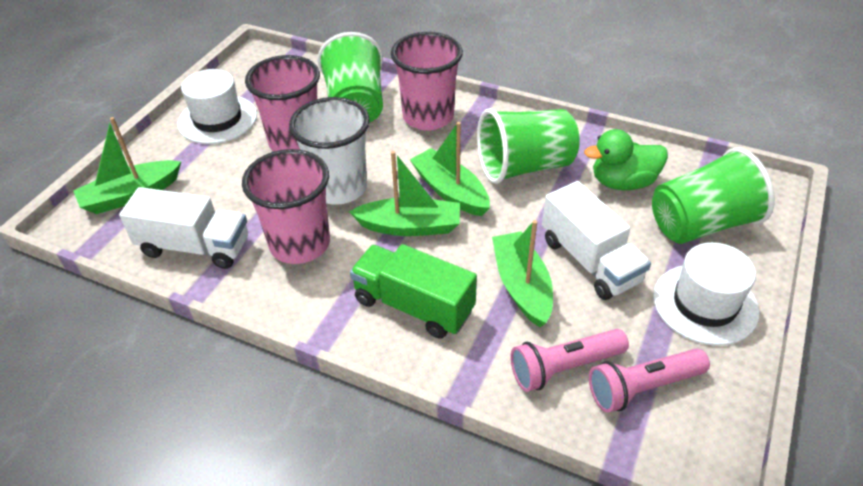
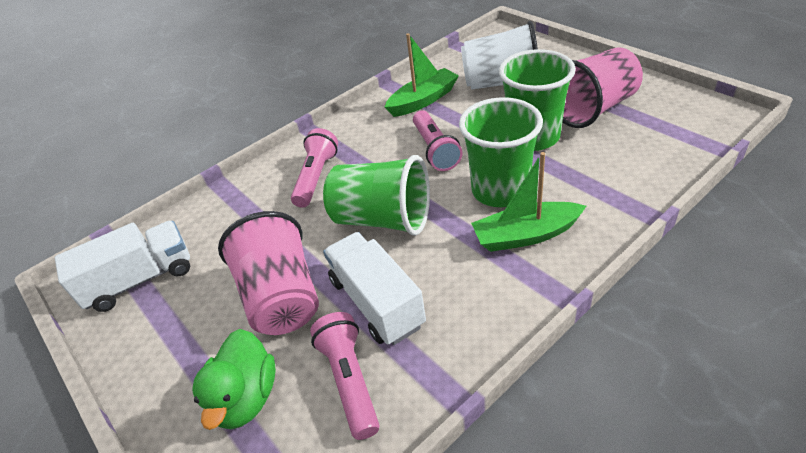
green boat: 4 -> 2
green truck: 1 -> 0
pink cup: 3 -> 2
pink flashlight: 2 -> 3
white hat: 2 -> 0

